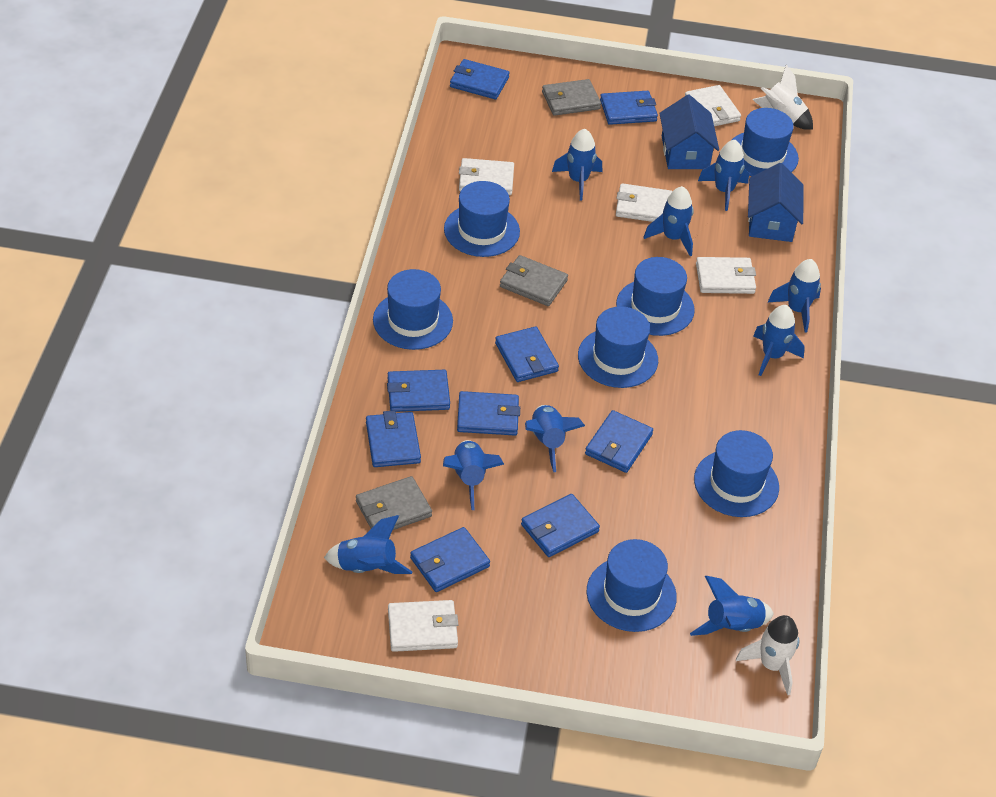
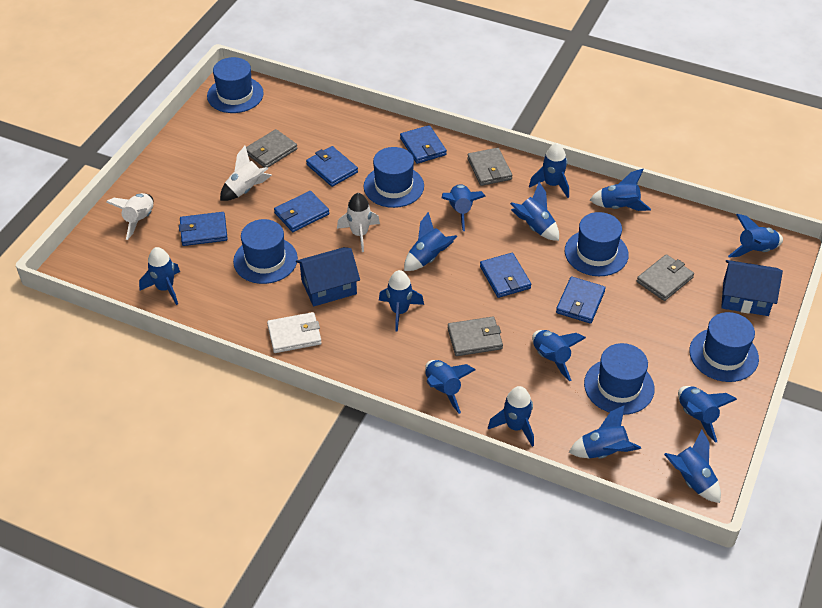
blue hat: 7 -> 6
blue rocket: 9 -> 14
blue wallet: 9 -> 6
grey wallet: 3 -> 4
white rocket: 2 -> 3
white wallet: 5 -> 1

